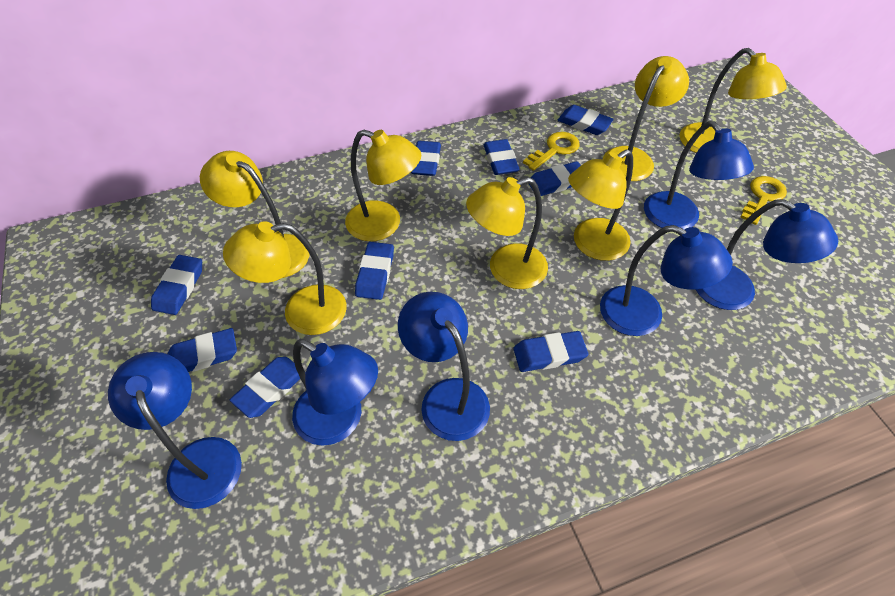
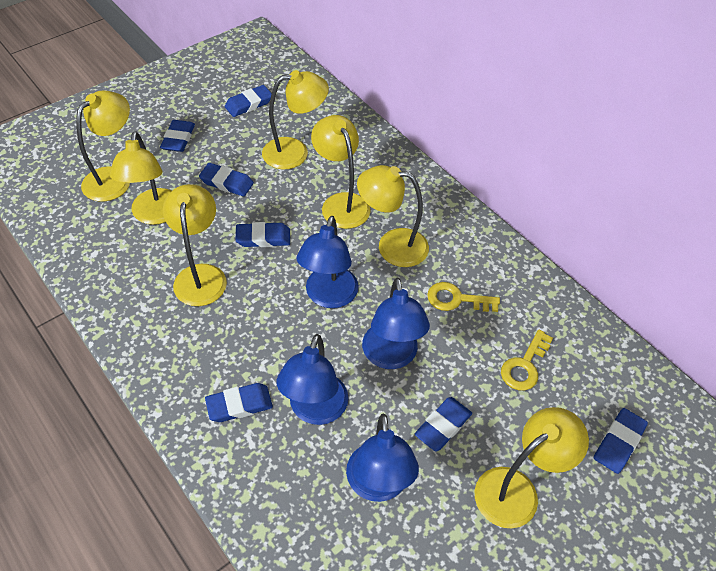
blue eraser: 9 -> 7
blue lamp: 6 -> 4

